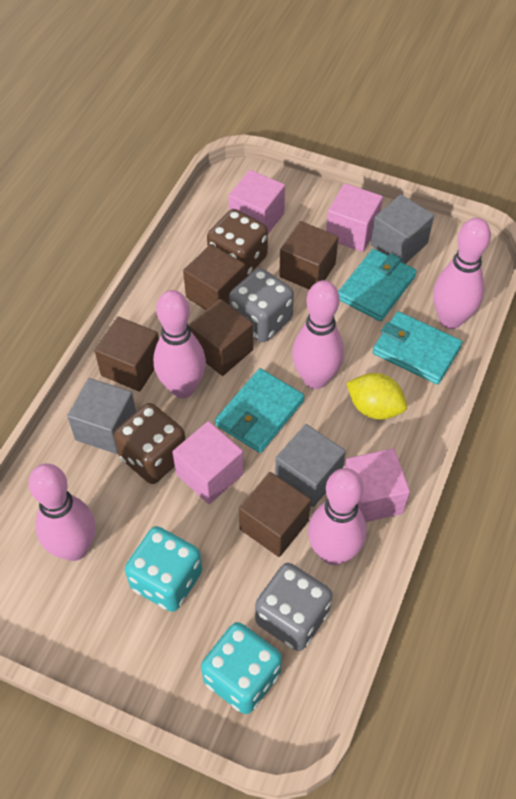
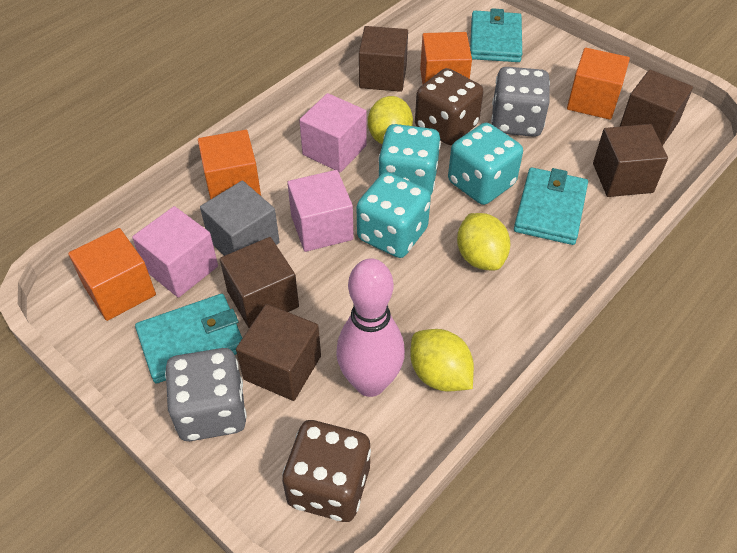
grey cube: 3 -> 1
orange cube: 0 -> 4
pink bowling pin: 5 -> 1
pink cube: 4 -> 3
turquoise dice: 2 -> 3
yellow lemon: 1 -> 3

